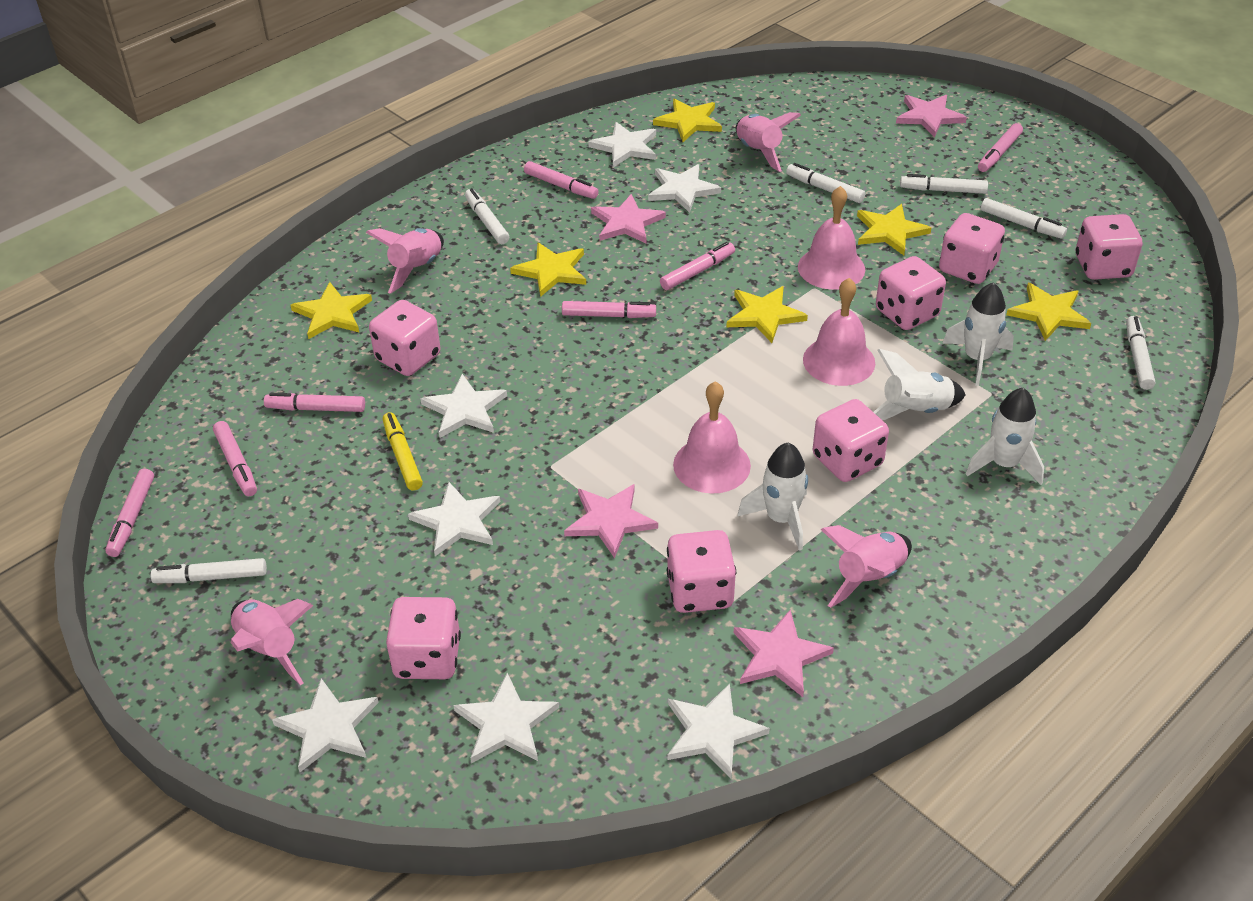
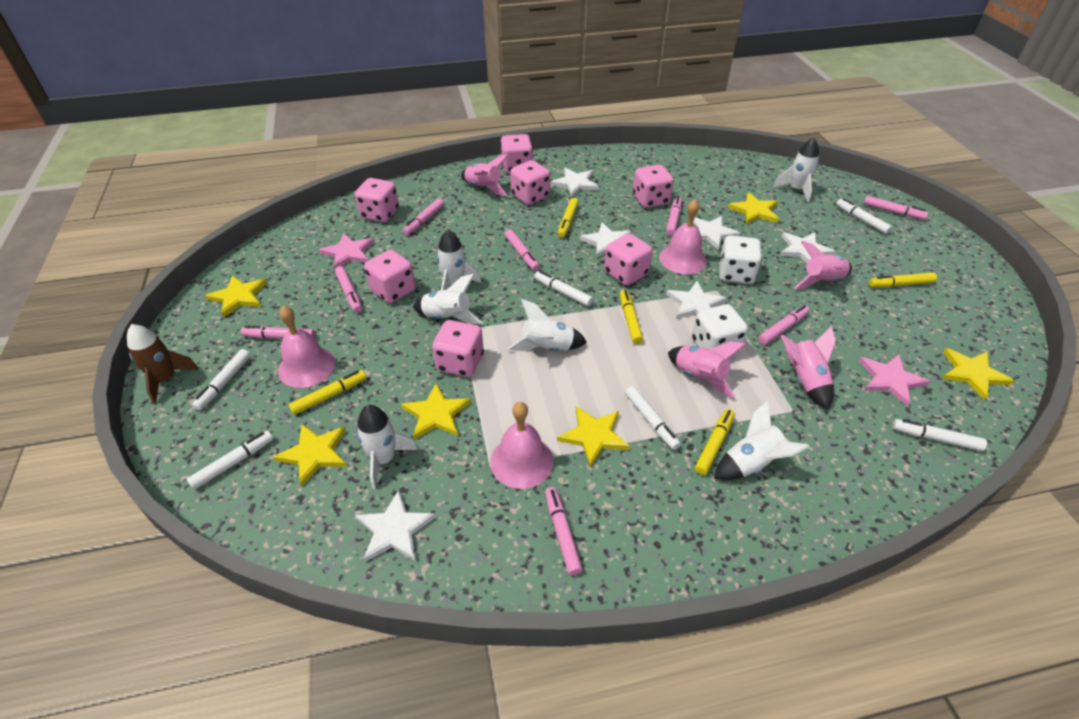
brown rocket: 0 -> 1
pink marker: 7 -> 8
pink star: 4 -> 2
white dice: 0 -> 2
white rocket: 4 -> 6
white star: 7 -> 6
yellow marker: 1 -> 5

